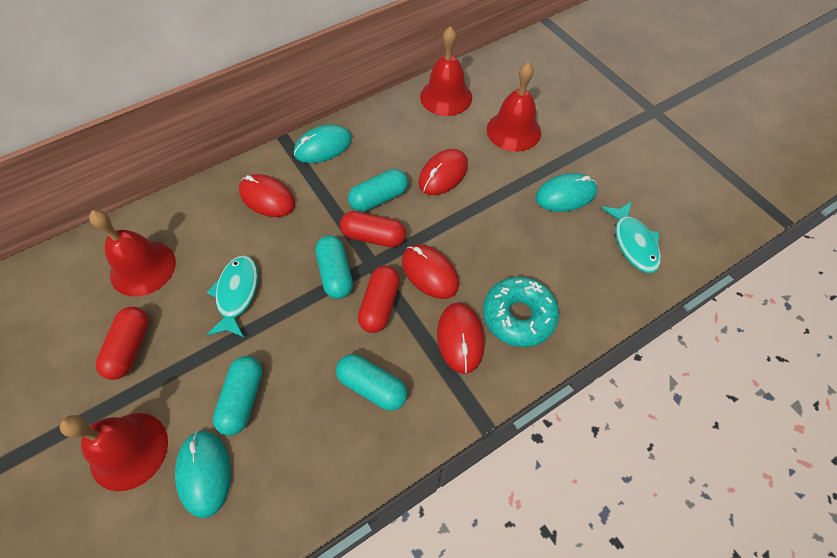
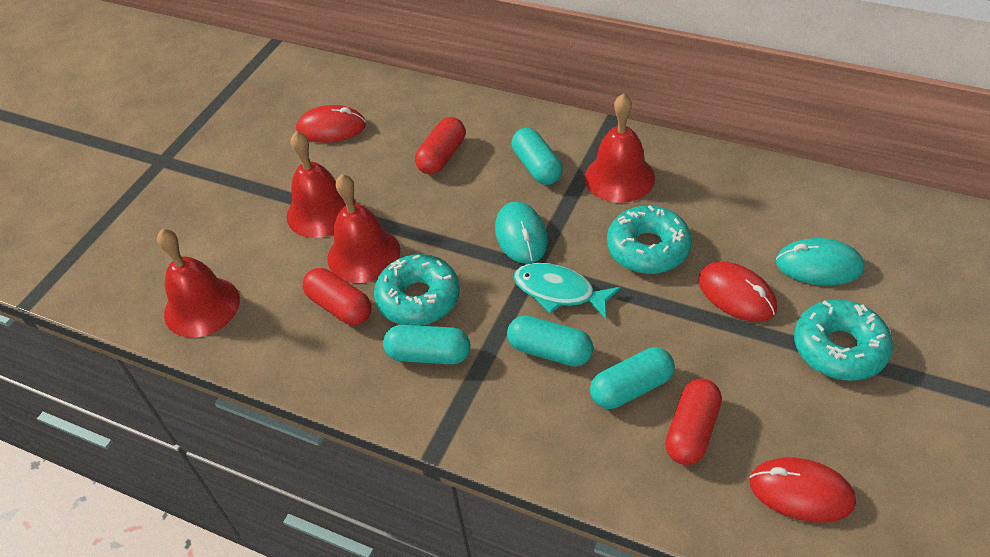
red mouse: 4 -> 3
turquoise donut: 1 -> 3
turquoise fish: 2 -> 1
turquoise mouse: 3 -> 2

